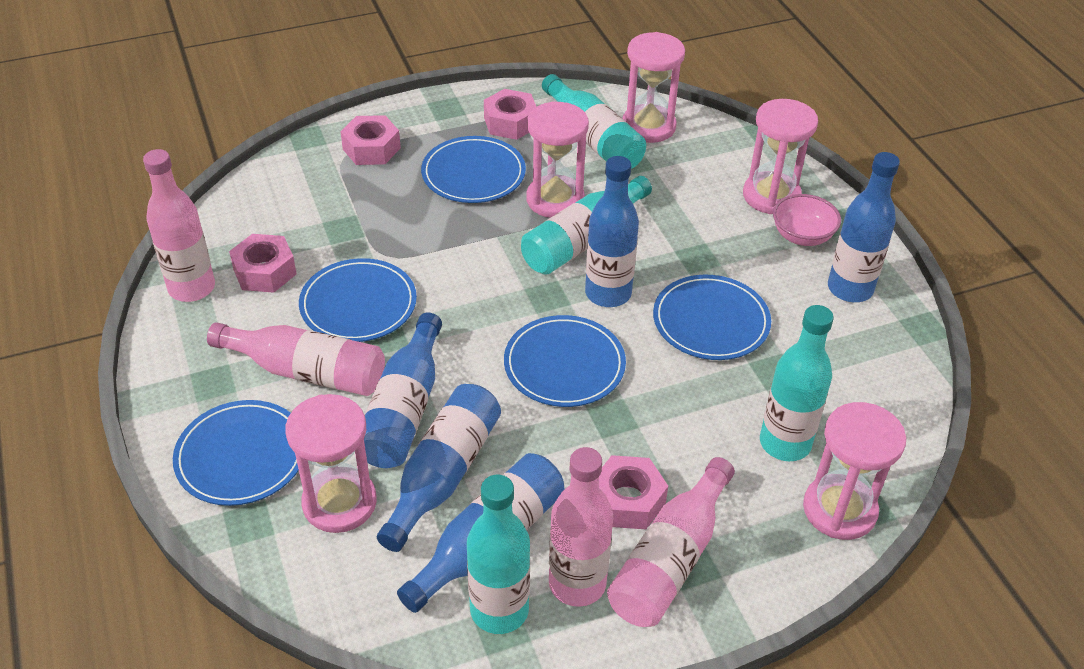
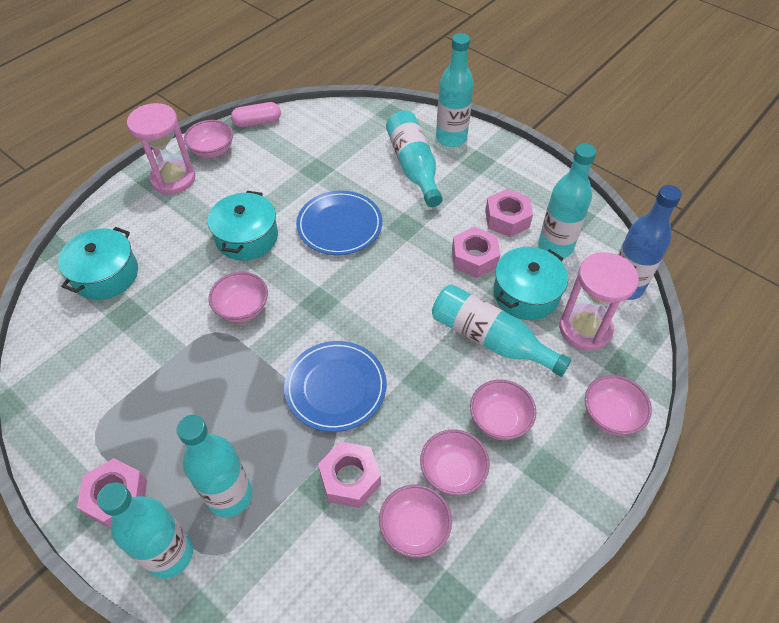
blue bottle: 5 -> 1
blue plate: 5 -> 2
pink bottle: 4 -> 0
pink bowl: 1 -> 6
pink capsule: 0 -> 1
pink hourglass: 5 -> 2
turquoise bottle: 4 -> 6
turquoise pot: 0 -> 3

